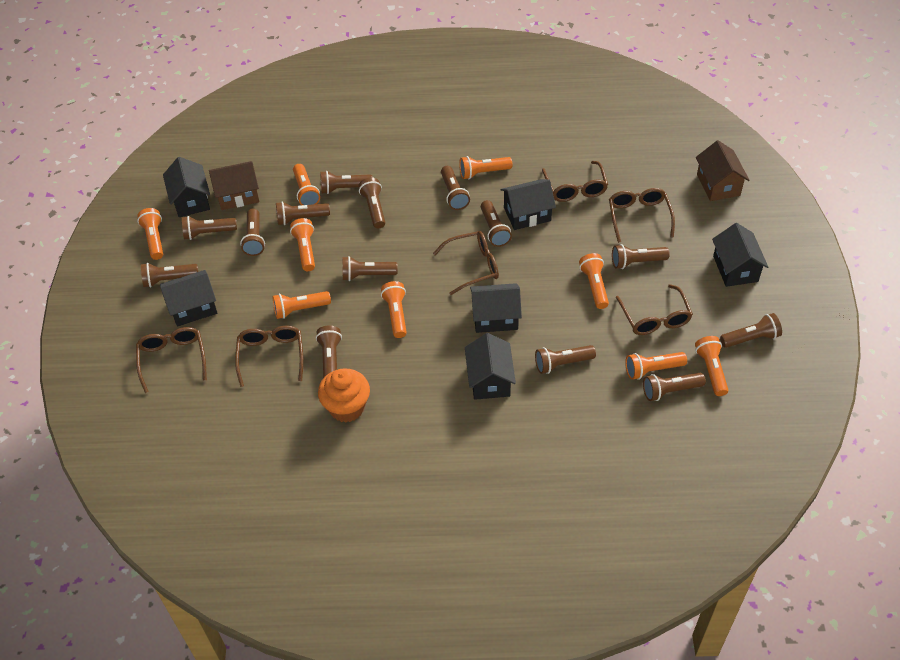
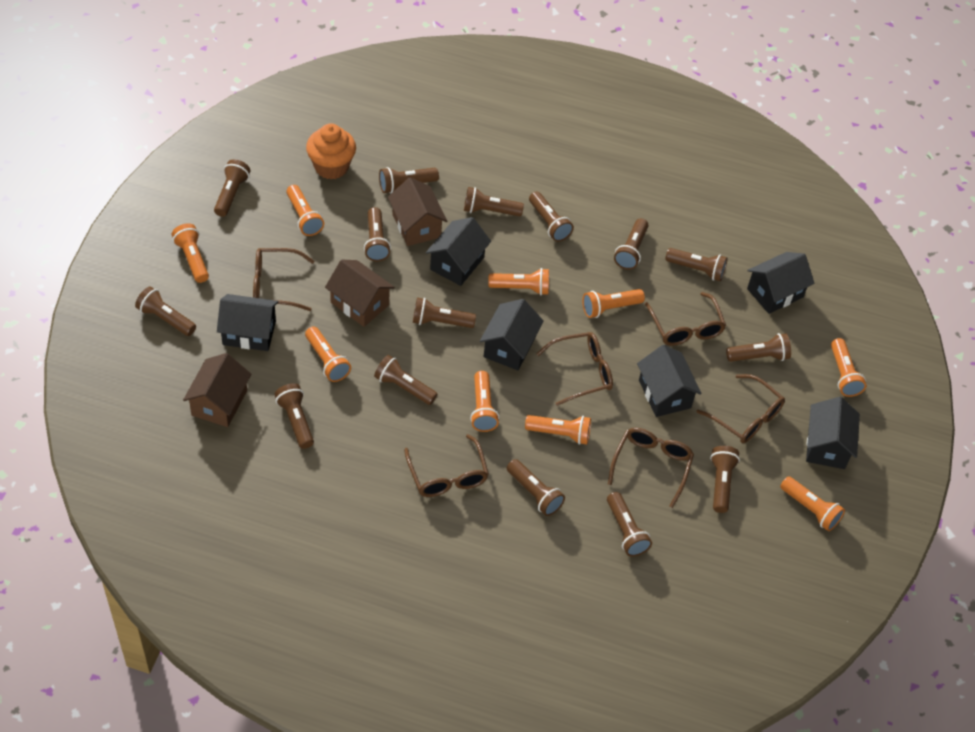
brown flashlight: 14 -> 15
brown house: 2 -> 3

